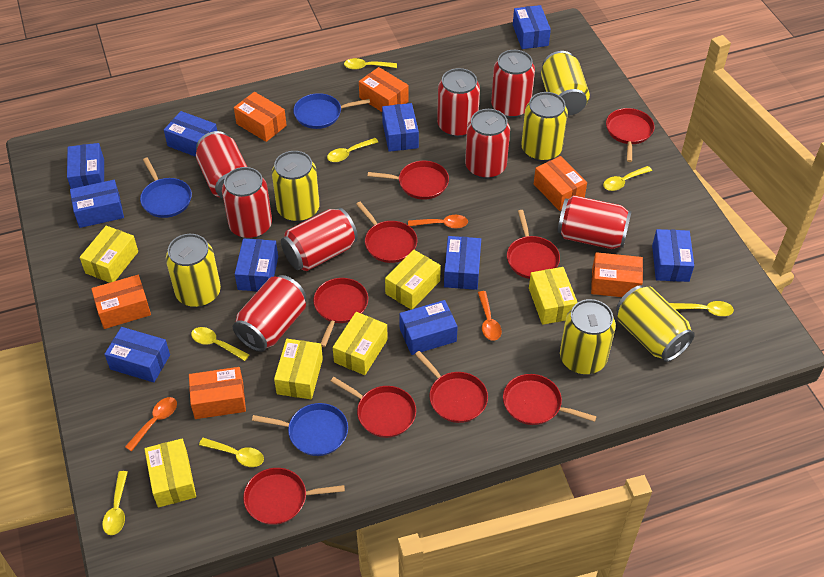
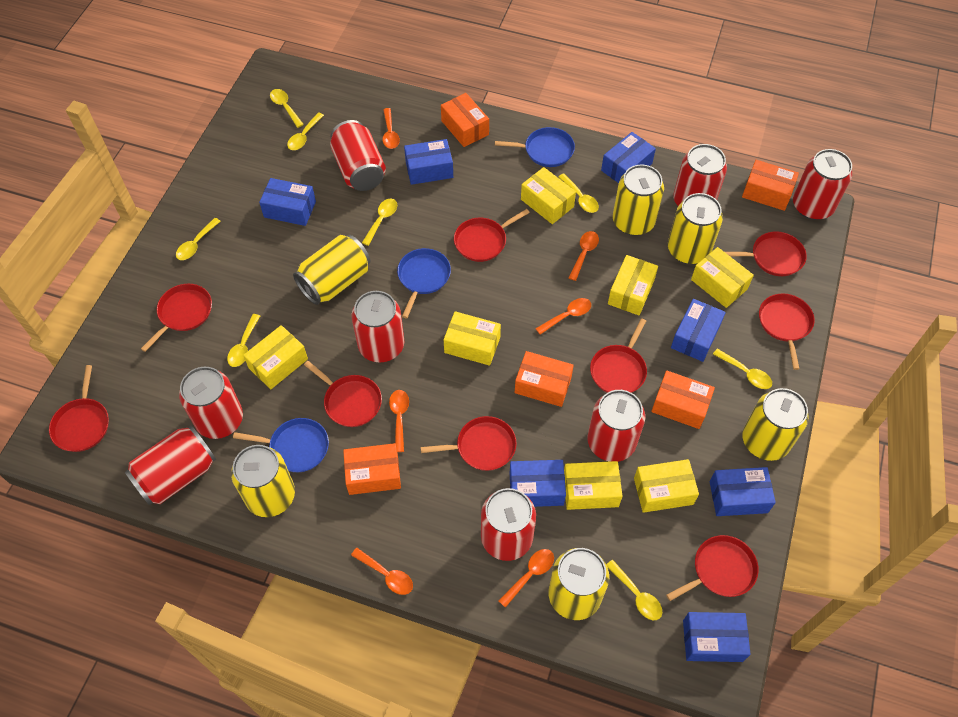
blue box: 10 -> 7
orange box: 6 -> 5
orange spoon: 3 -> 6
yellow box: 6 -> 7
yellow spoon: 7 -> 8

